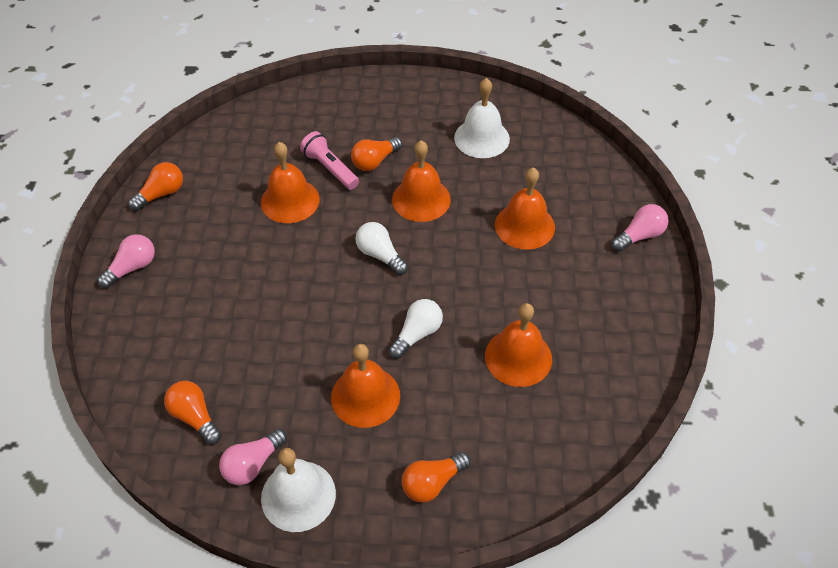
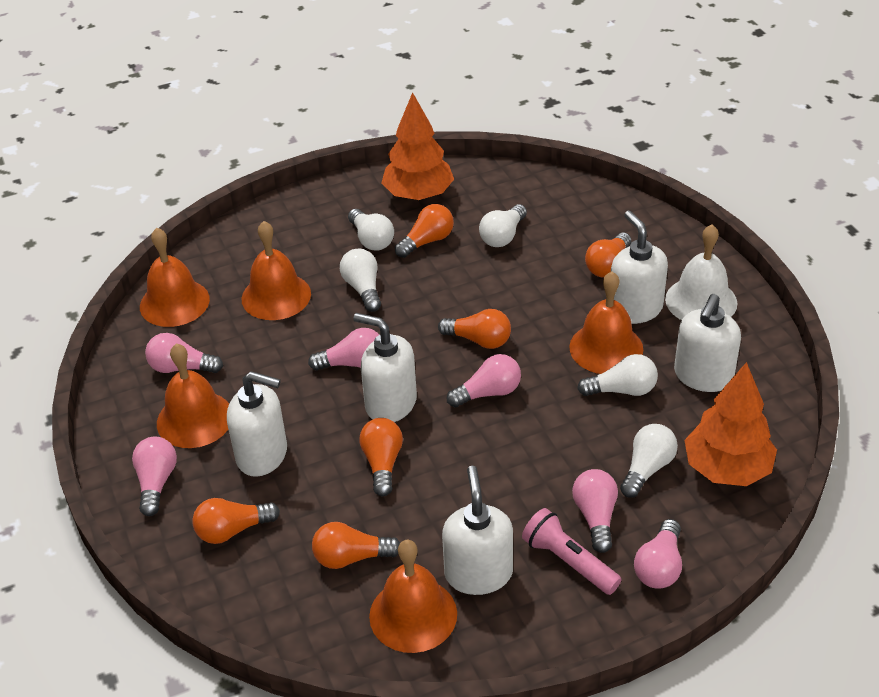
orange light bulb: 4 -> 6
orange tree: 0 -> 2
pink light bulb: 3 -> 6
white bell: 2 -> 1
white light bulb: 2 -> 5
white soap dispenser: 0 -> 5

